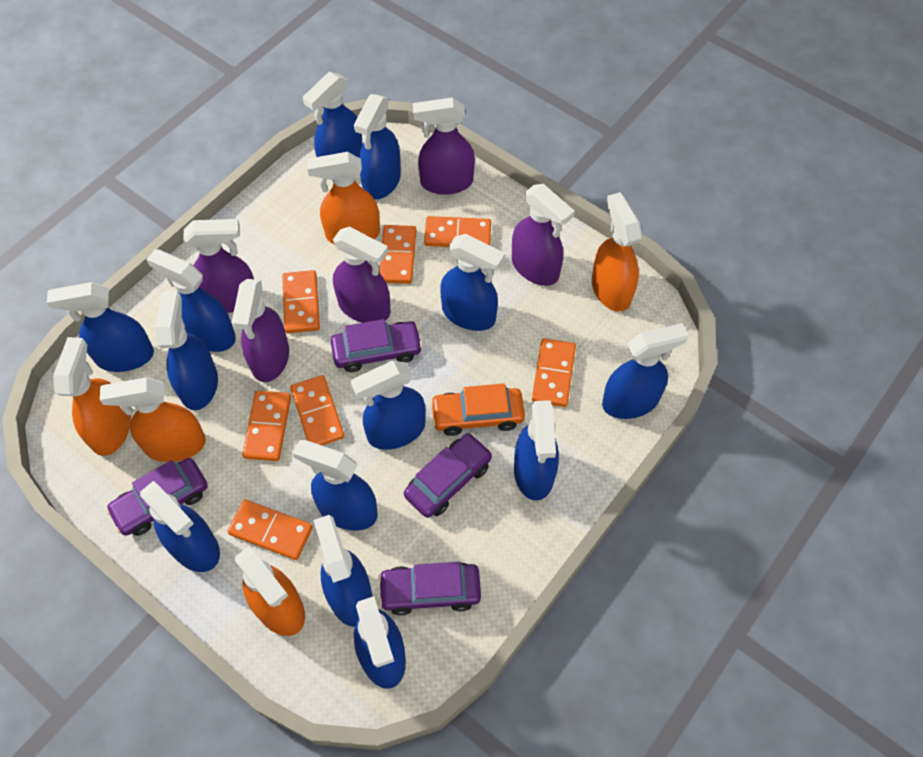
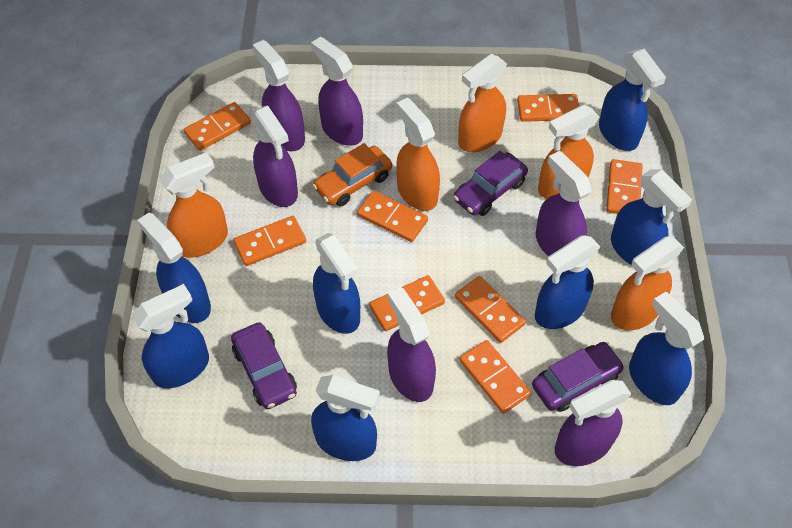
blue spray bottle: 13 -> 8
orange domino: 7 -> 8
purple car: 4 -> 3
purple spray bottle: 5 -> 6

